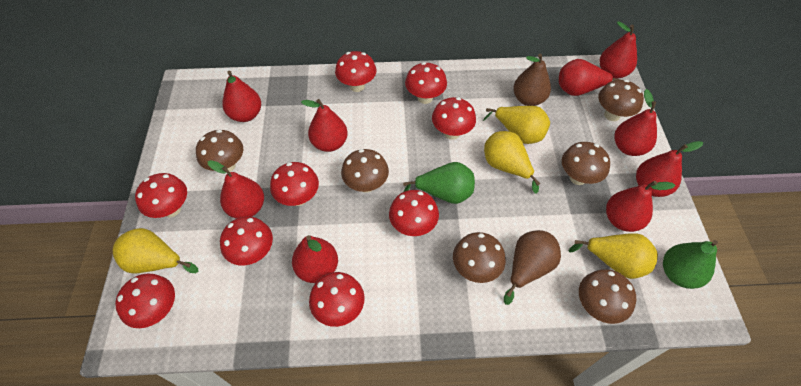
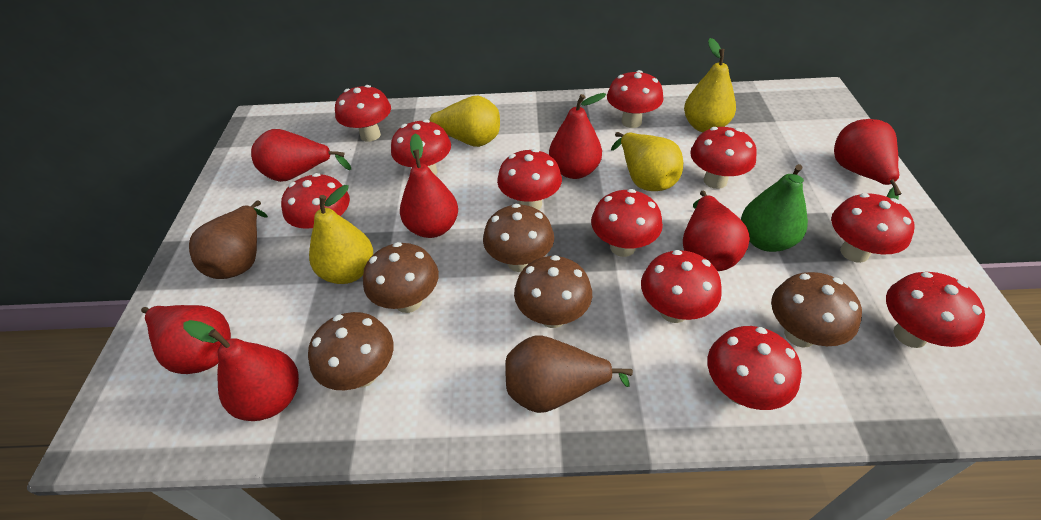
brown mushroom: 6 -> 5
green pear: 2 -> 1
red mushroom: 9 -> 11
red pear: 9 -> 7

